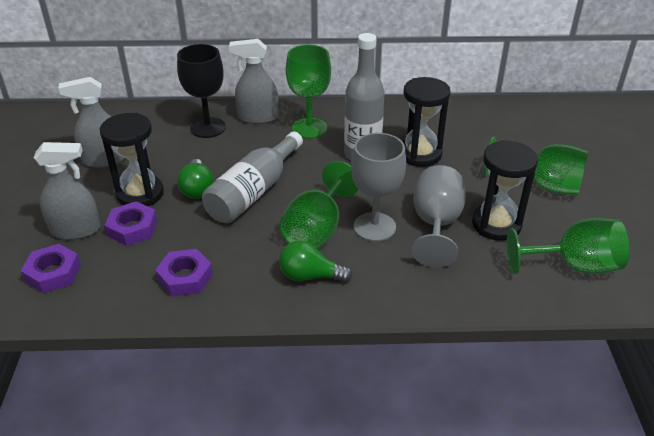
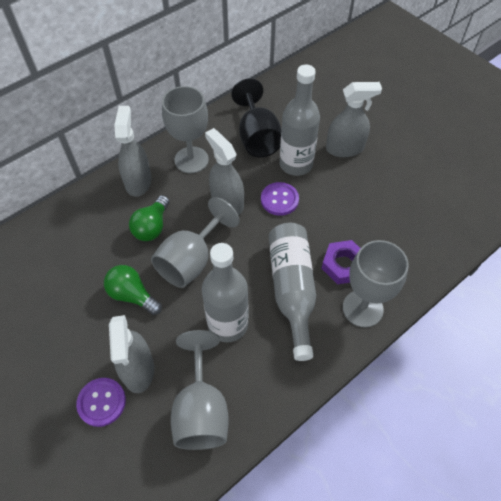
black hourglass: 3 -> 0
green goblet: 4 -> 0
grey bottle: 2 -> 3
grey goblet: 2 -> 4
grey spray bottle: 3 -> 4
purple button: 0 -> 2
purple nut: 3 -> 1

